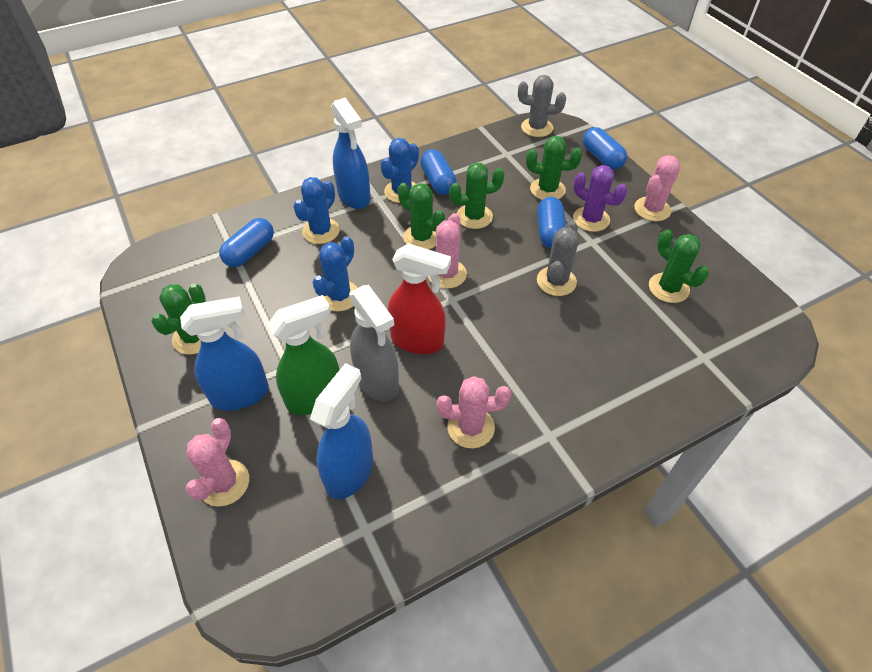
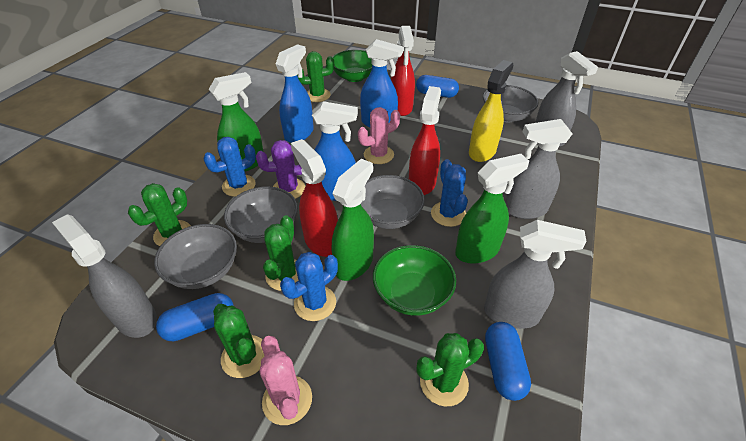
blue capsule: 4 -> 3
green bowl: 0 -> 2
green spray bottle: 1 -> 3
grey bowl: 0 -> 4
grey cactus: 2 -> 0
grey spray bottle: 1 -> 4
pink cactus: 4 -> 2
red spray bottle: 1 -> 3
yellow spray bottle: 0 -> 1

